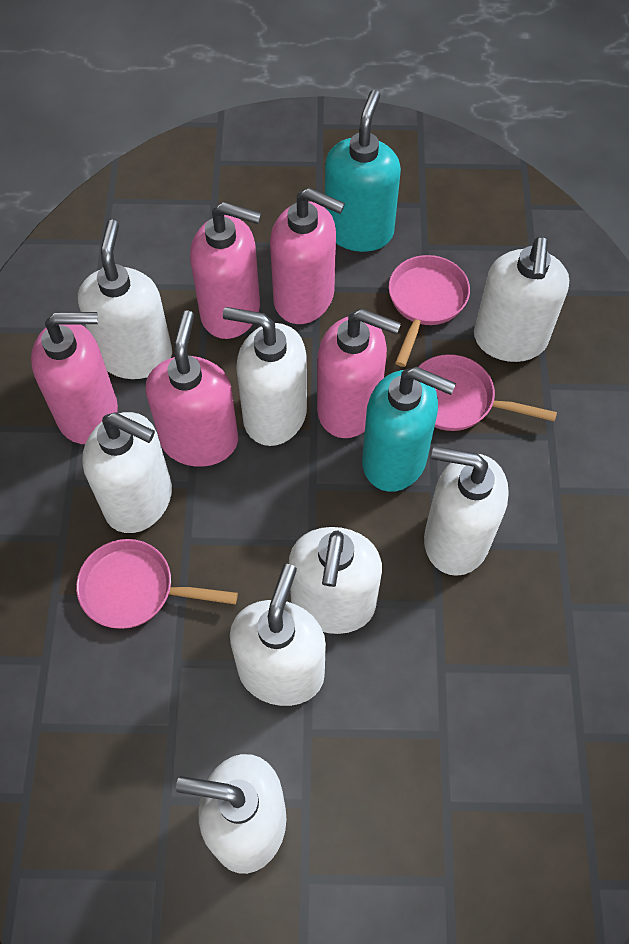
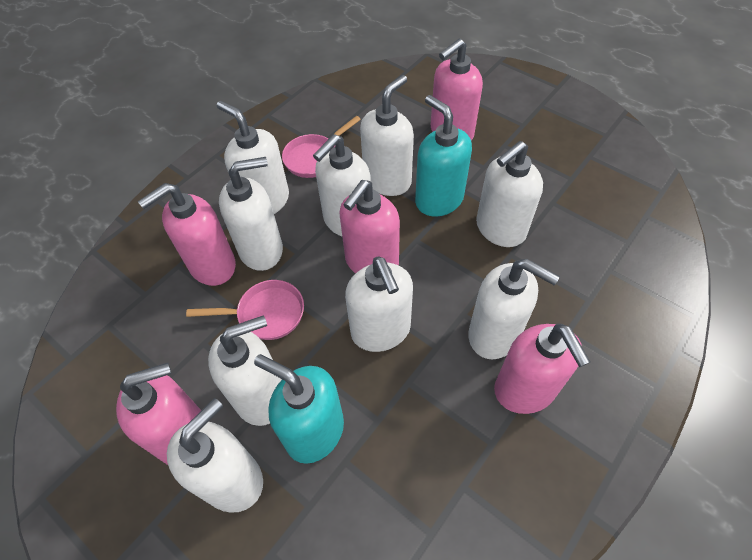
pink pan: 3 -> 2
white soap dispenser: 8 -> 9

